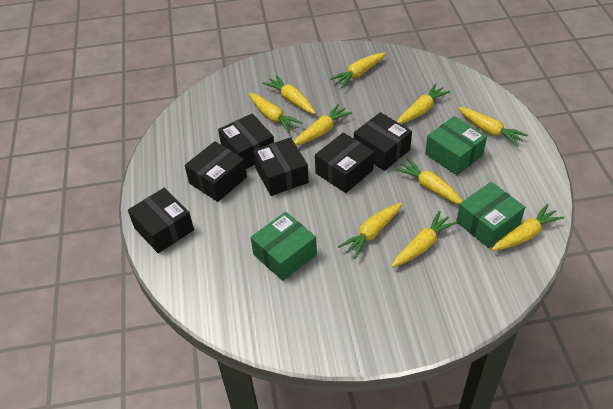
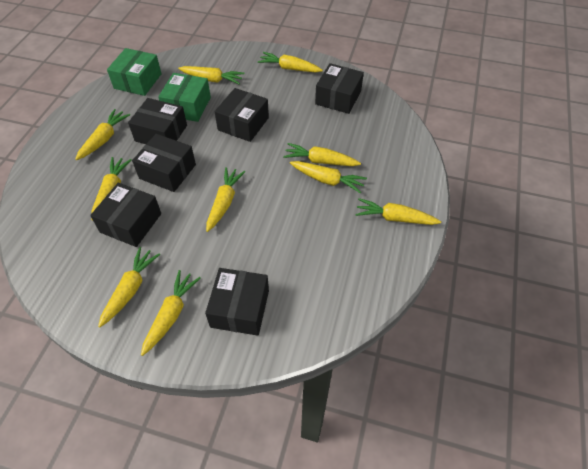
green box: 3 -> 2

